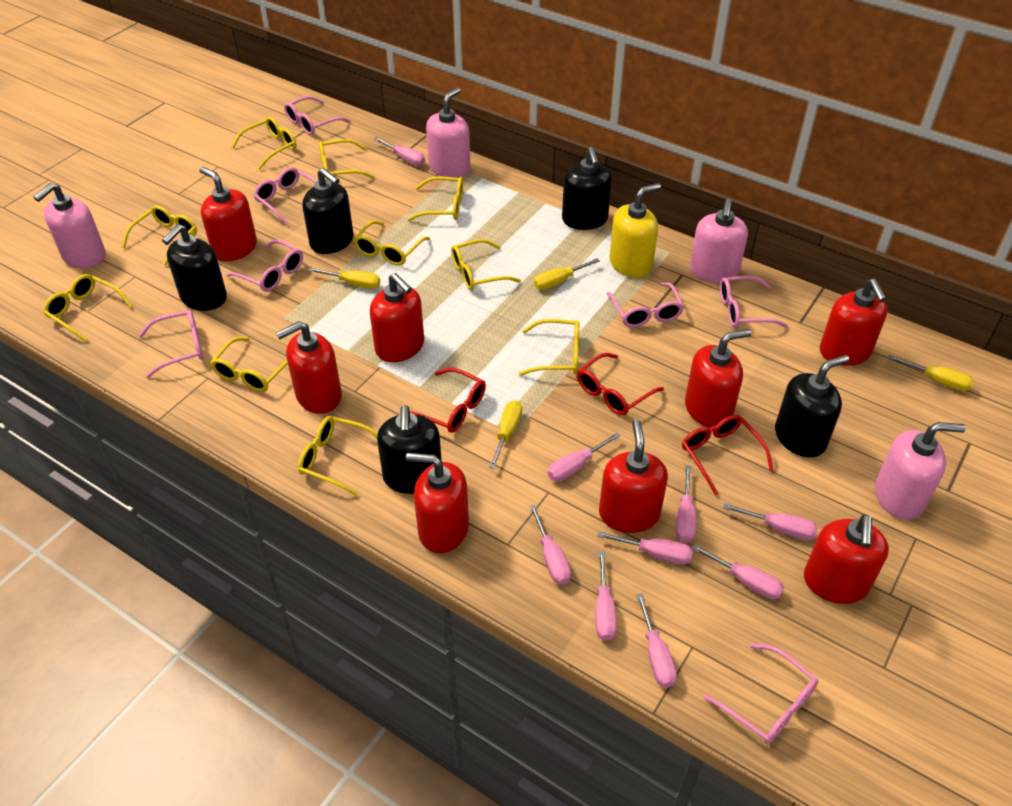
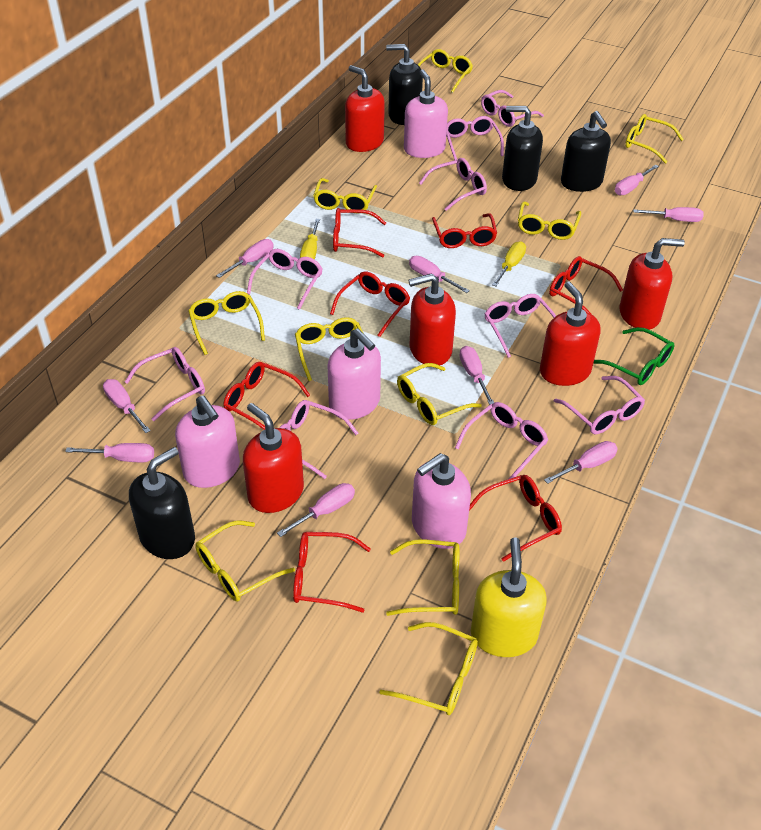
black soap dispenser: 5 -> 4
green glasses: 0 -> 1
pink glasses: 7 -> 9
red glasses: 3 -> 7
red soap dispenser: 8 -> 5
yellow screwdriver: 4 -> 2

